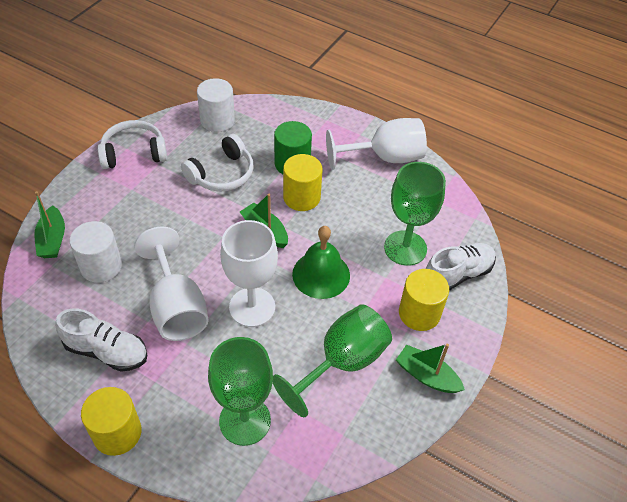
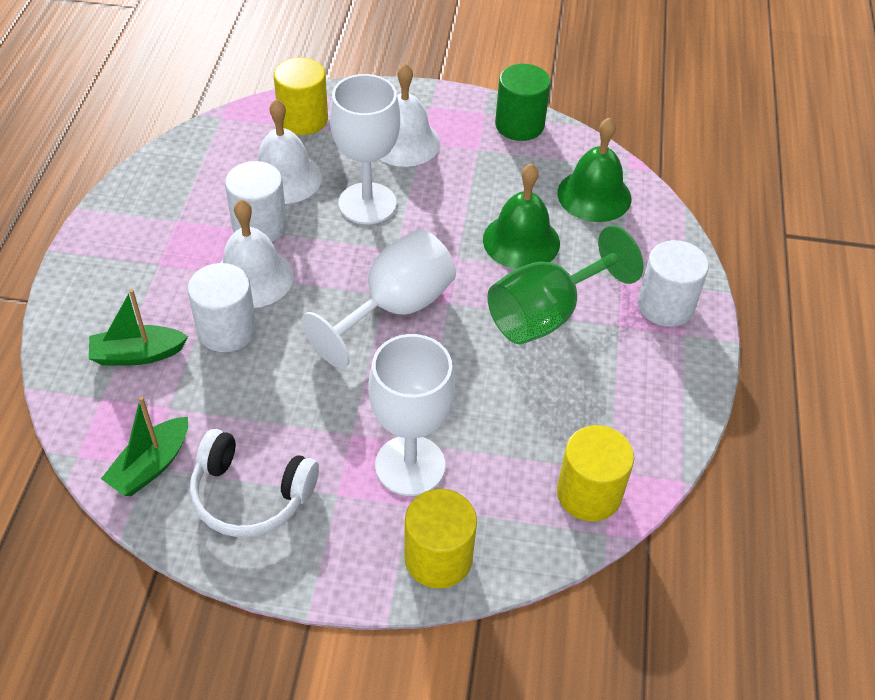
green bell: 1 -> 2
green boat: 3 -> 2
green goblet: 3 -> 1
white bell: 0 -> 3
white cylinder: 2 -> 3
white headphones: 2 -> 1
white shoe: 2 -> 0

